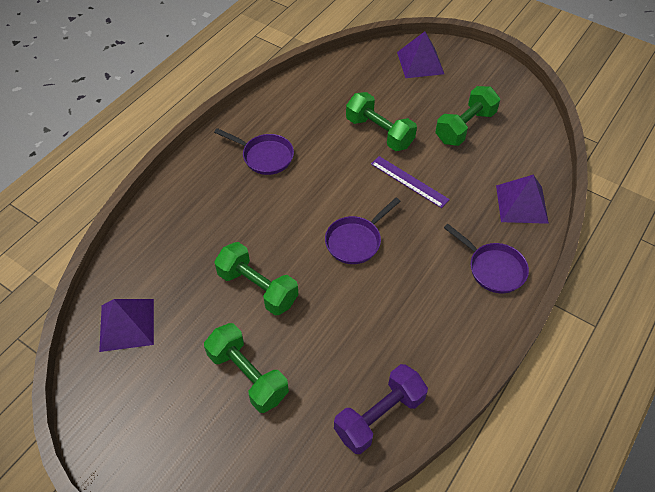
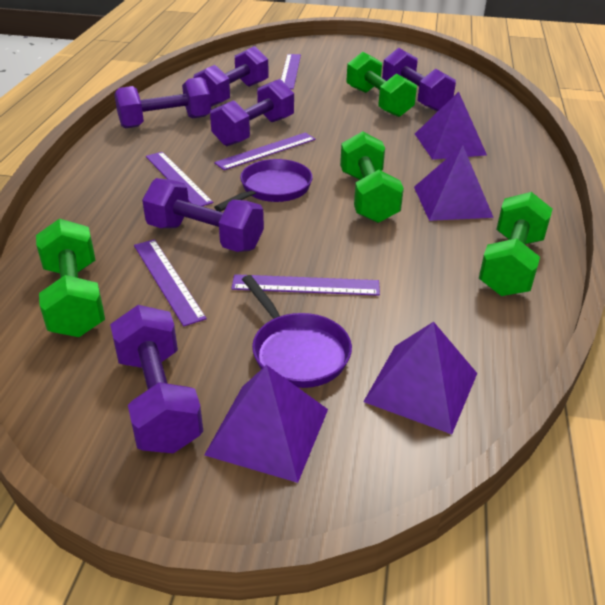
purple dumbbell: 1 -> 6
purple pan: 3 -> 2
purple pyramid: 3 -> 4
purple ruler: 1 -> 5

